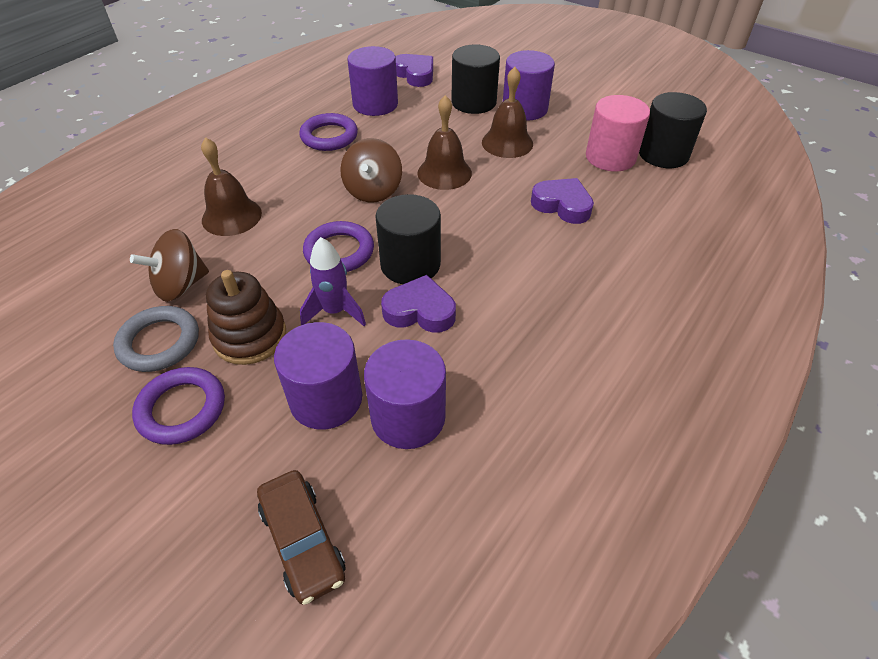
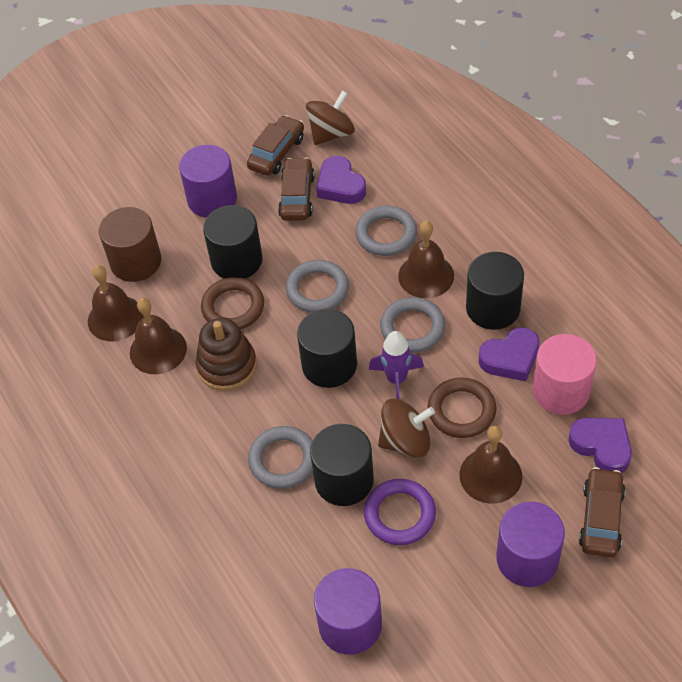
black cylinder: 3 -> 4
brown bell: 3 -> 4
brown car: 1 -> 3
brown cylinder: 0 -> 1
brown ring: 0 -> 2
grey ring: 1 -> 4
purple cylinder: 4 -> 3
purple ring: 3 -> 1

